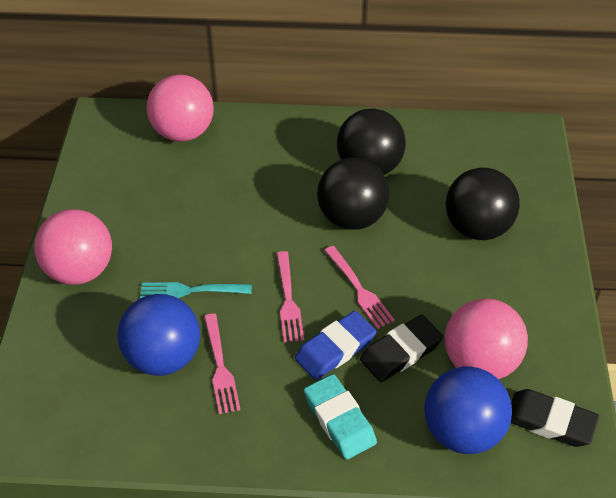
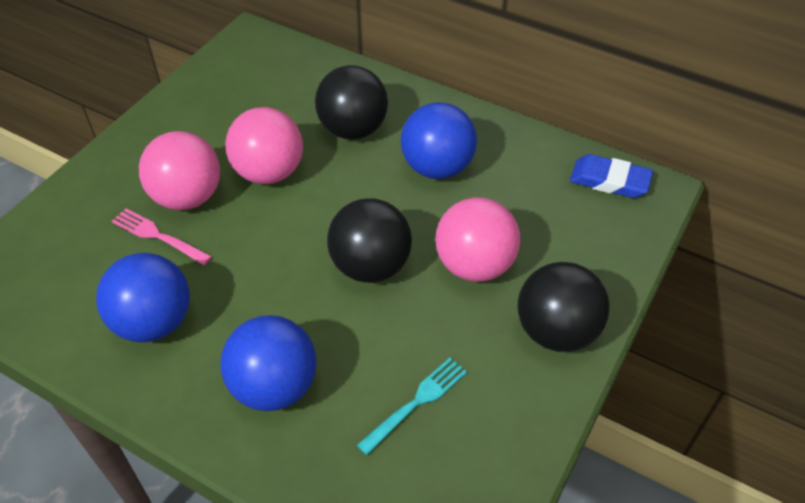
black eraser: 2 -> 0
blue ball: 2 -> 3
pink fork: 3 -> 1
turquoise eraser: 1 -> 0

